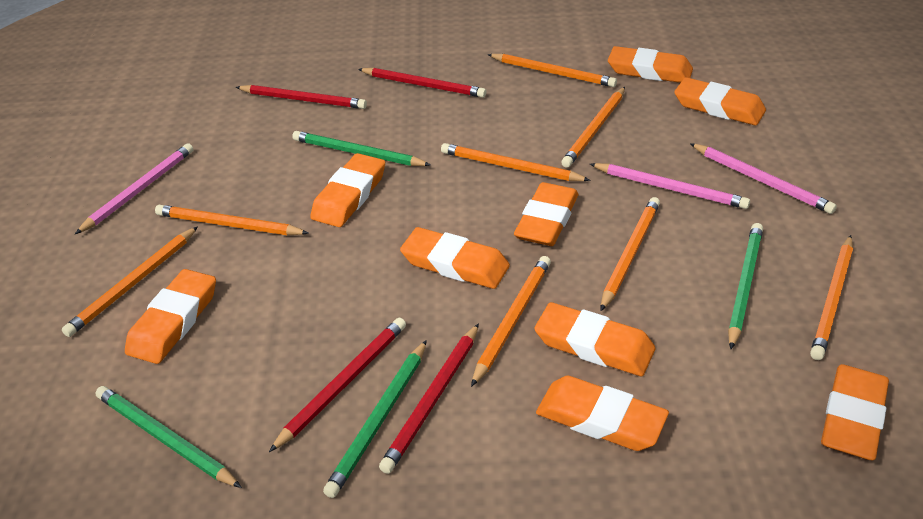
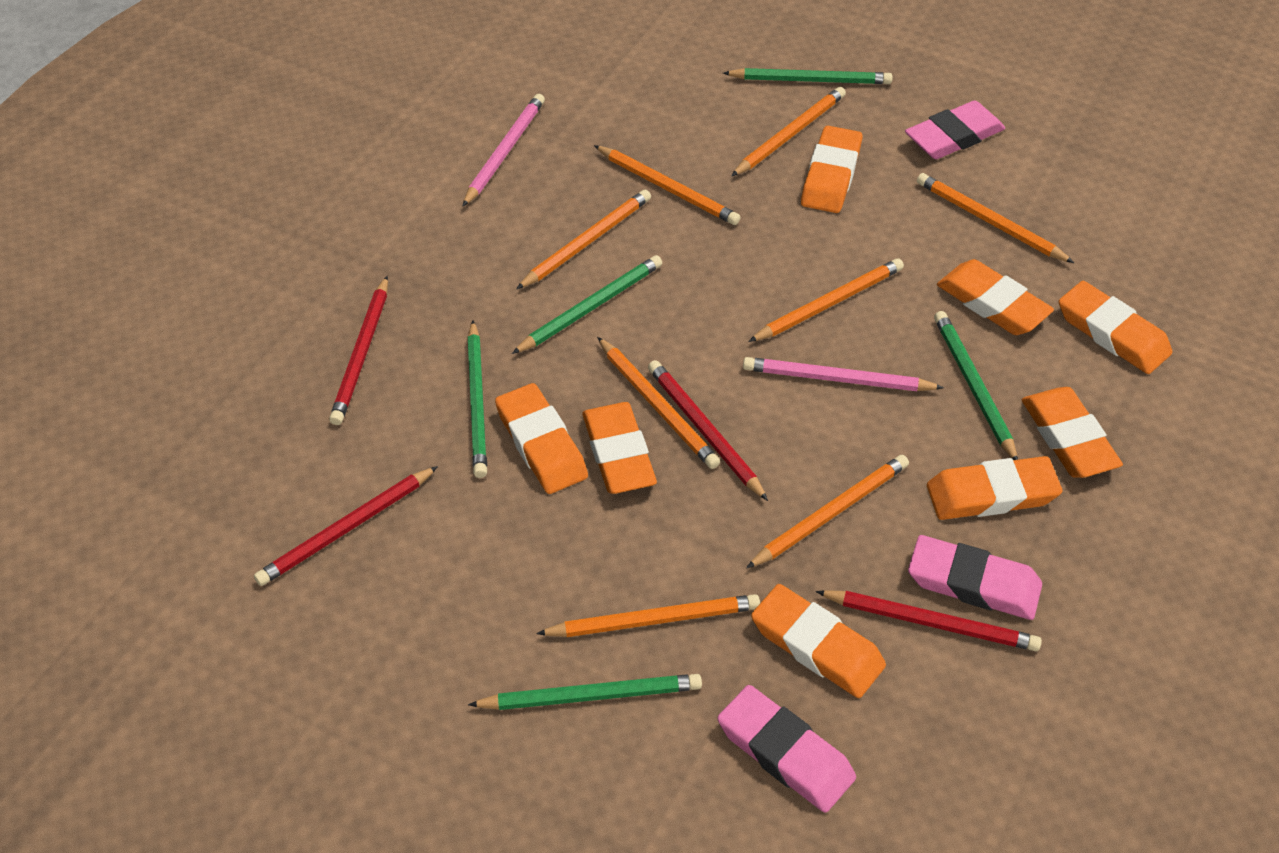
green pencil: 4 -> 5
orange eraser: 9 -> 8
pink eraser: 0 -> 3
pink pencil: 3 -> 2

